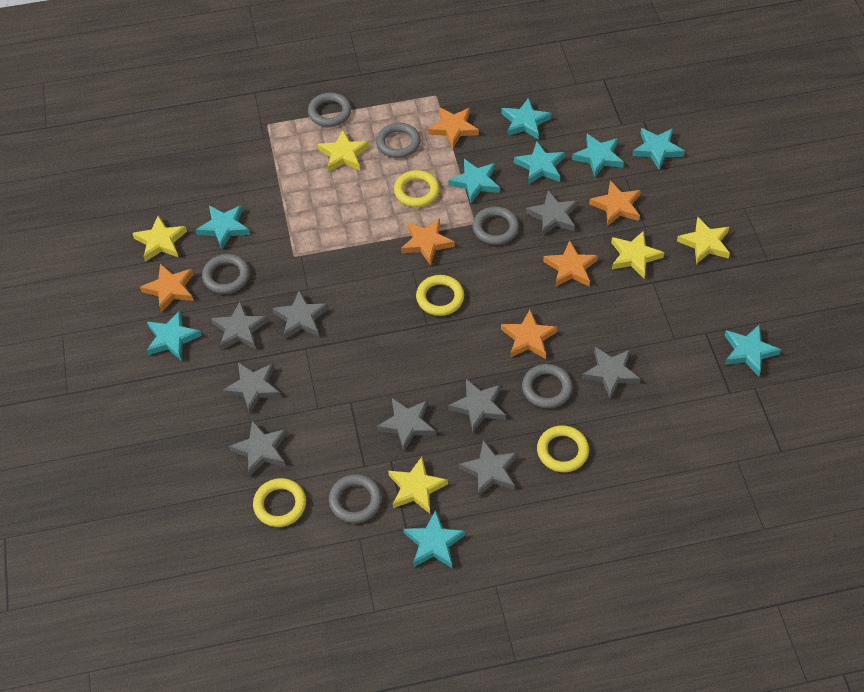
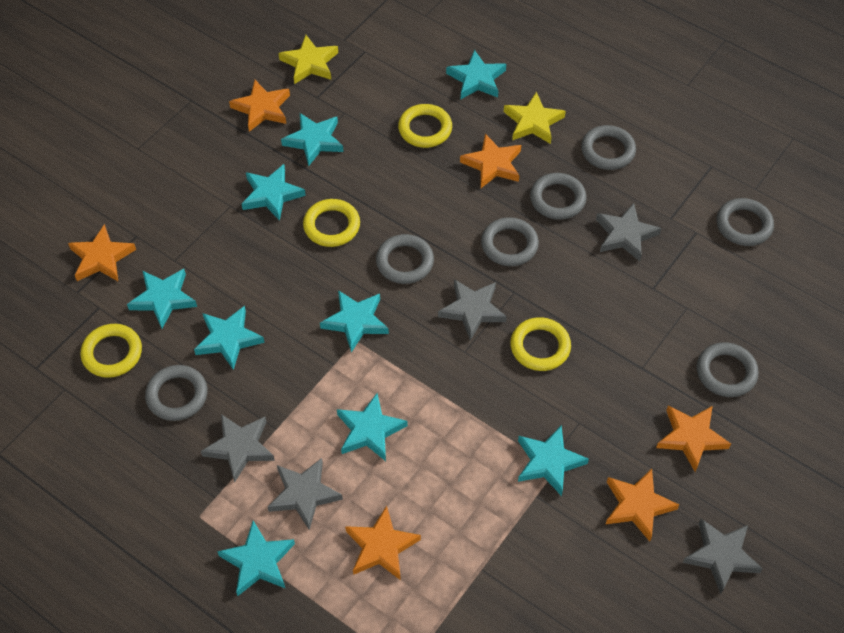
grey ring: 6 -> 7
grey star: 9 -> 5
yellow star: 5 -> 2

